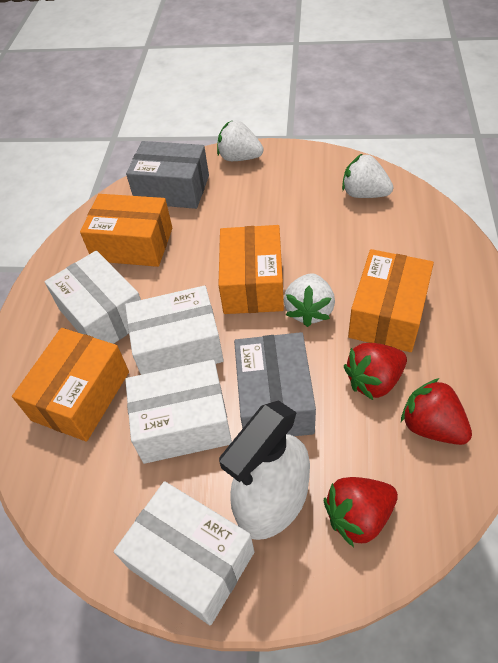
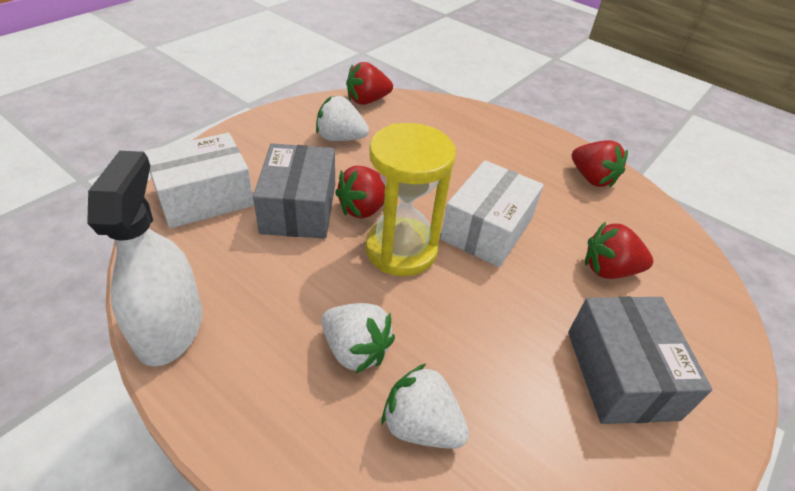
orange box: 4 -> 0
red strawberry: 3 -> 4
white box: 4 -> 2
yellow hourglass: 0 -> 1

